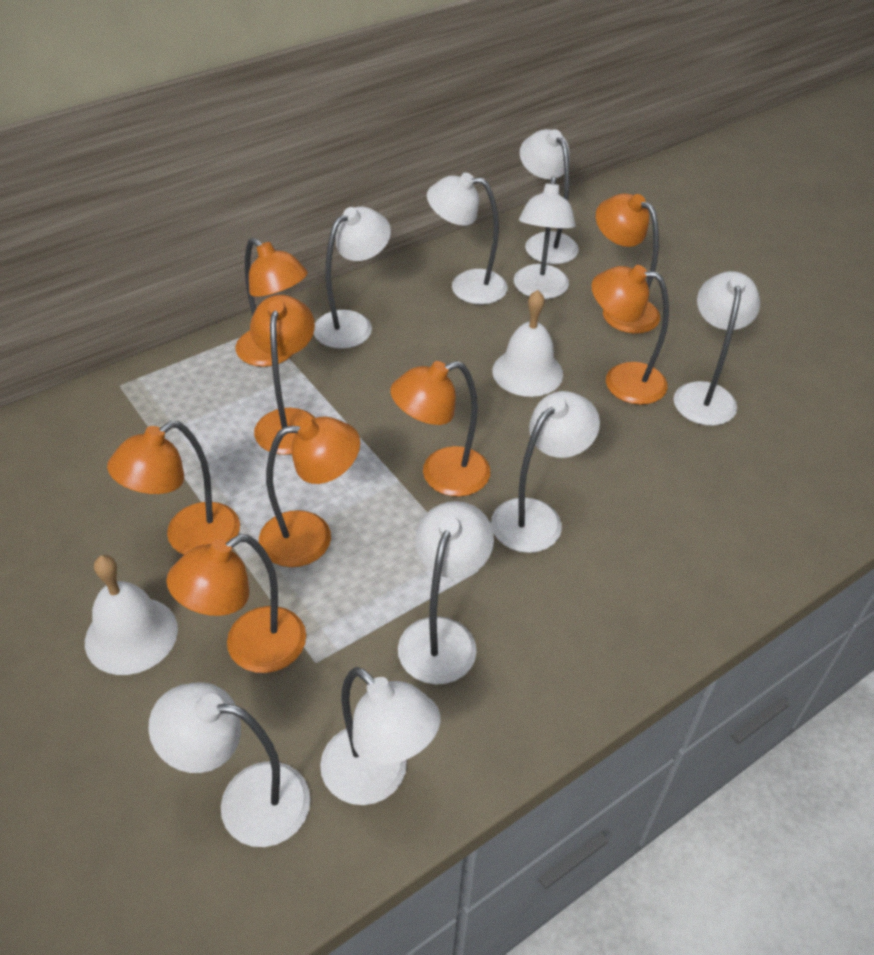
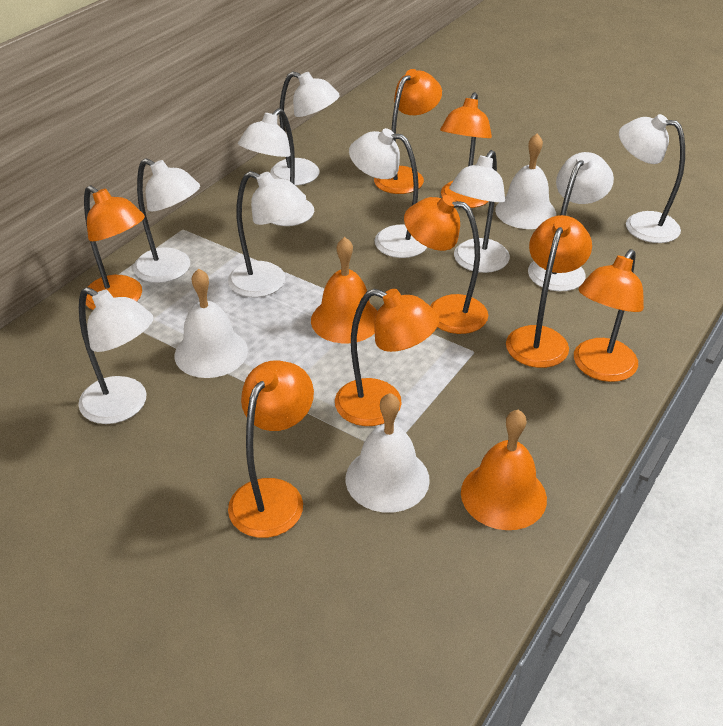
orange bell: 0 -> 2
white bell: 2 -> 3

